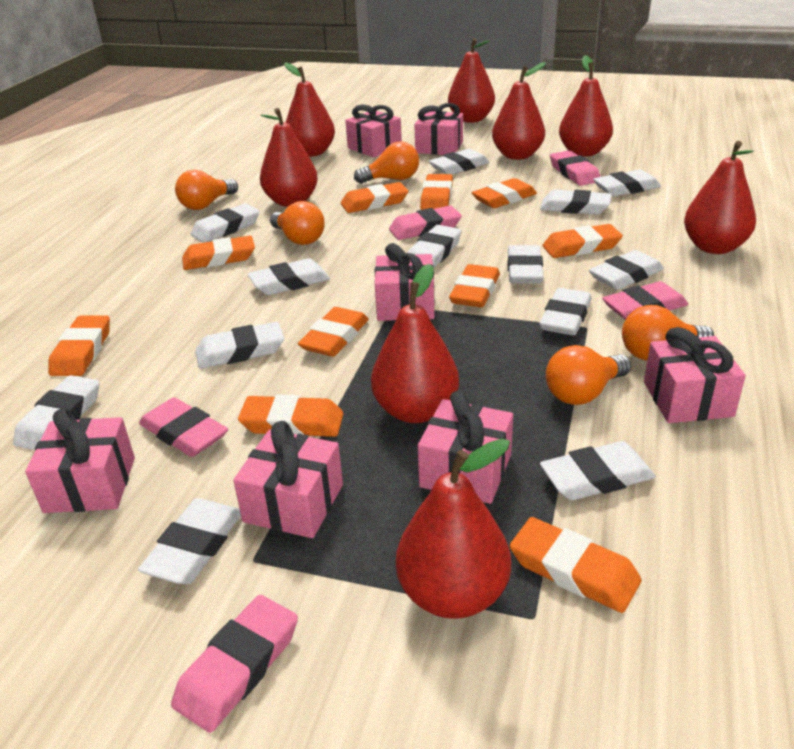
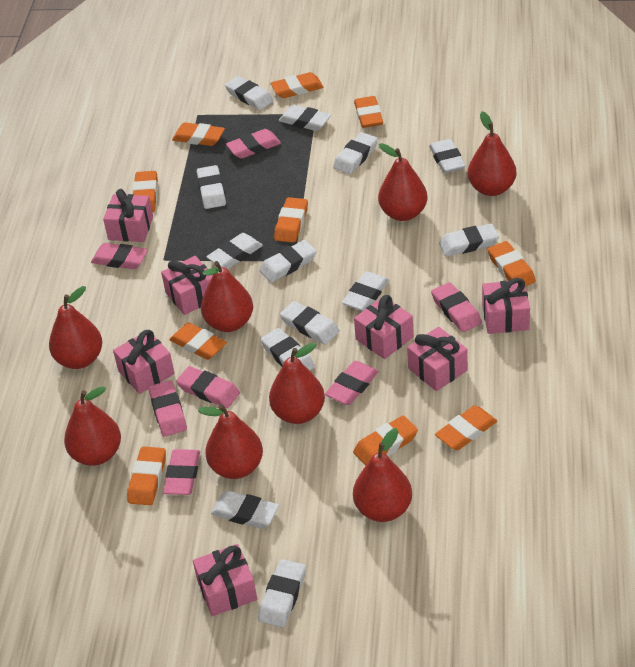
orange light bulb: 5 -> 0
pink eraser: 5 -> 7

